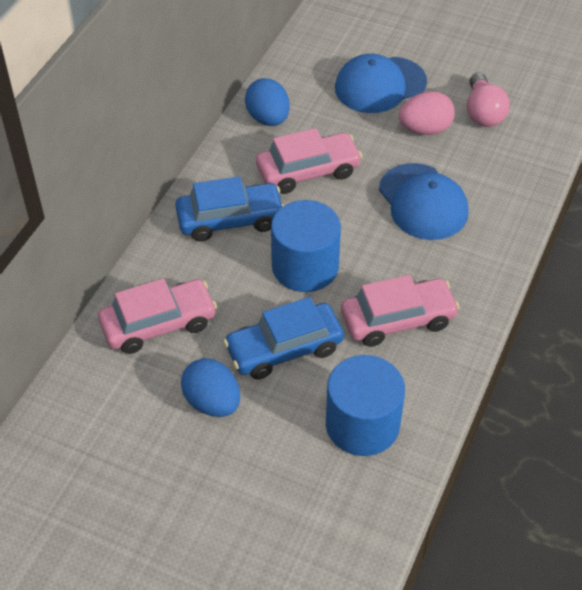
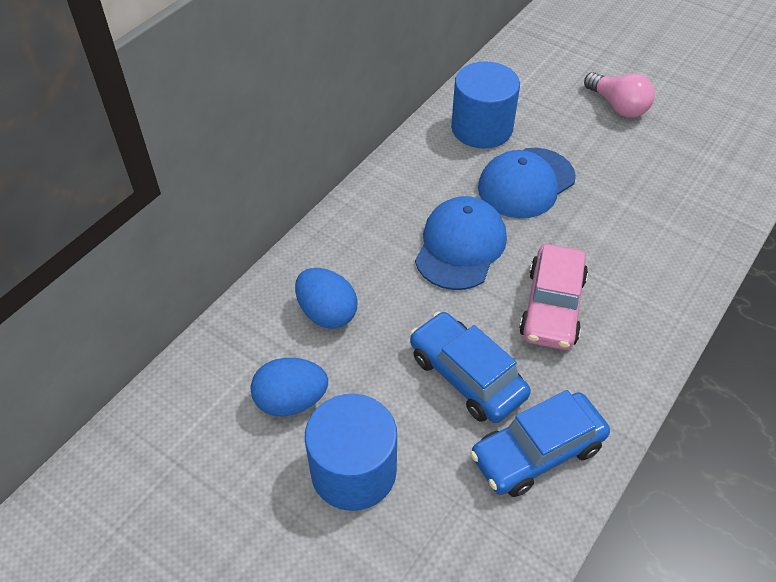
pink car: 3 -> 1
pink egg: 1 -> 0

